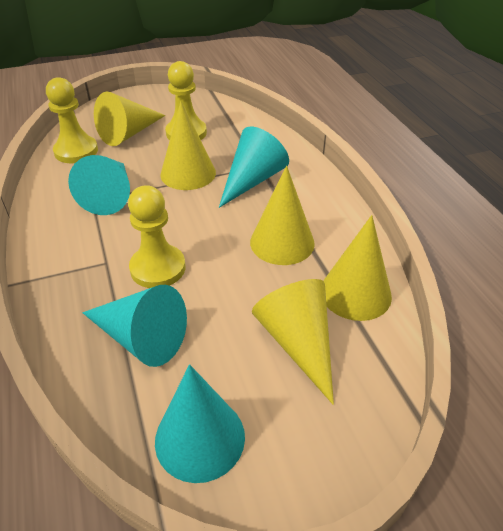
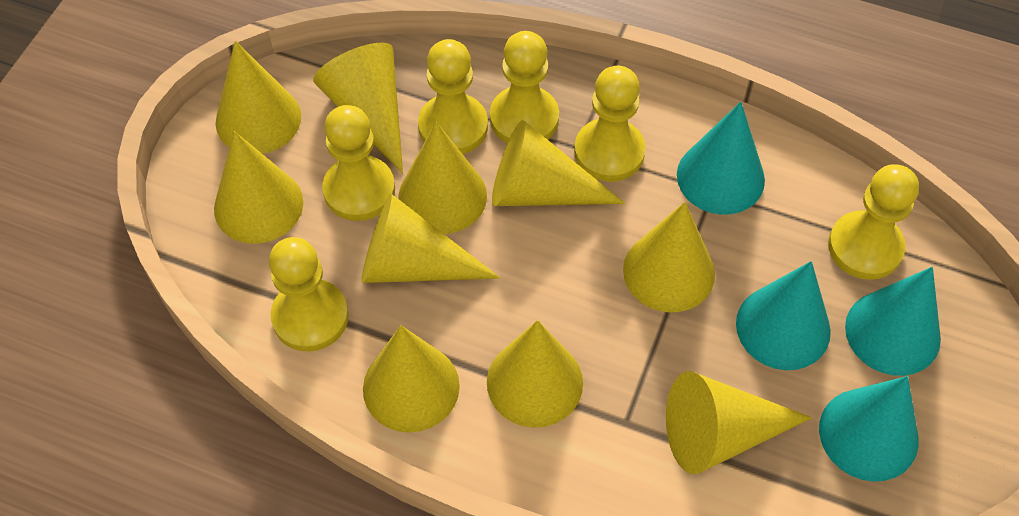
yellow cone: 5 -> 10
yellow pawn: 3 -> 6

